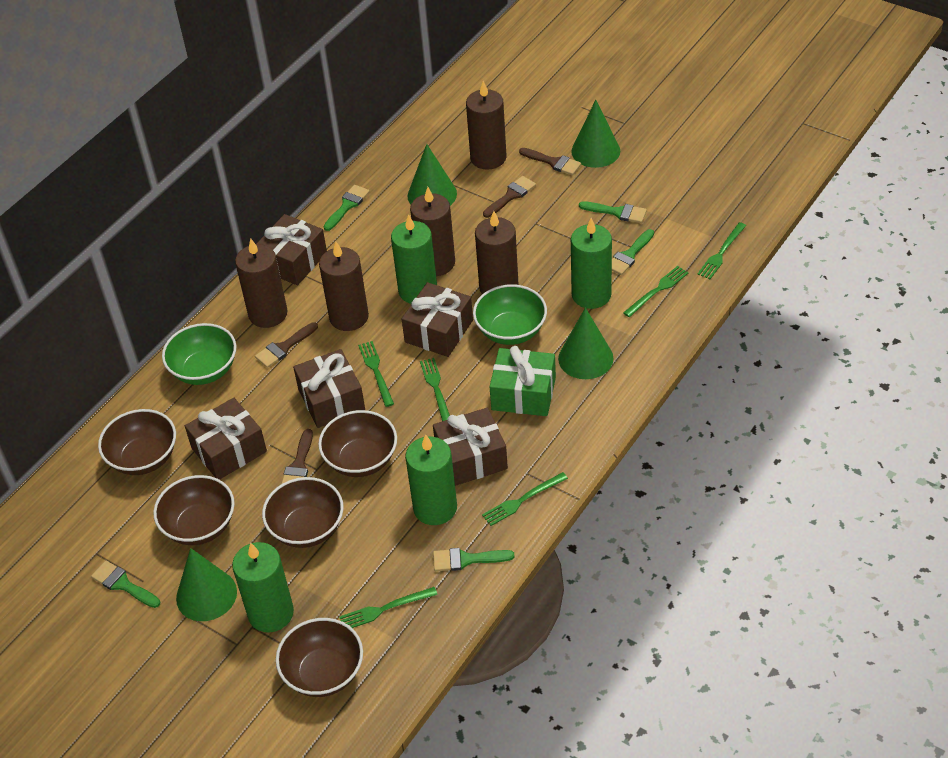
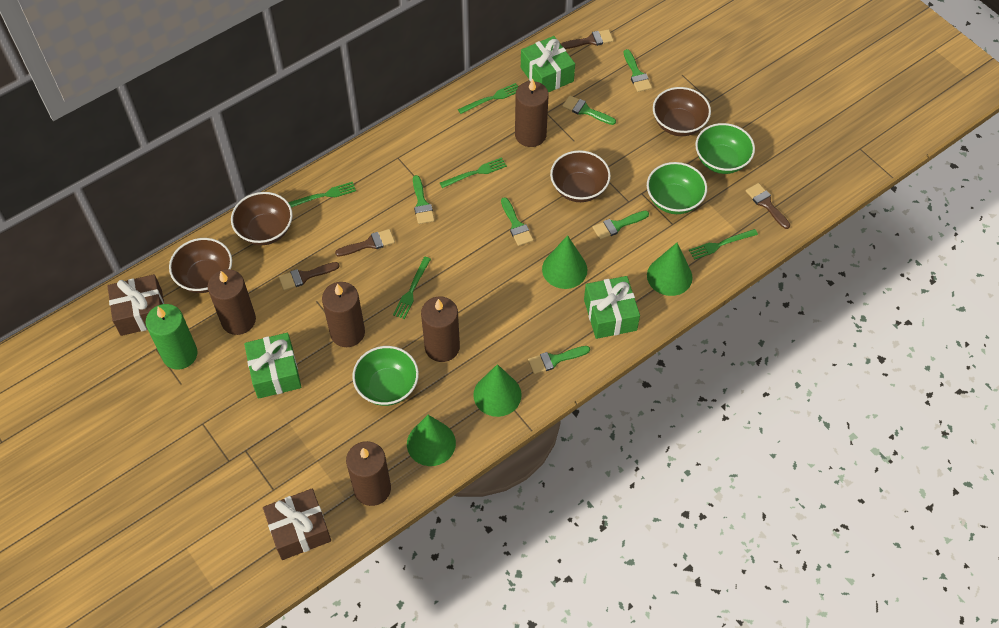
brown bowl: 5 -> 4
brown gift: 5 -> 2
green bowl: 2 -> 3
green brush: 5 -> 6
green candle: 4 -> 1
green fork: 6 -> 5
green gift: 1 -> 3

